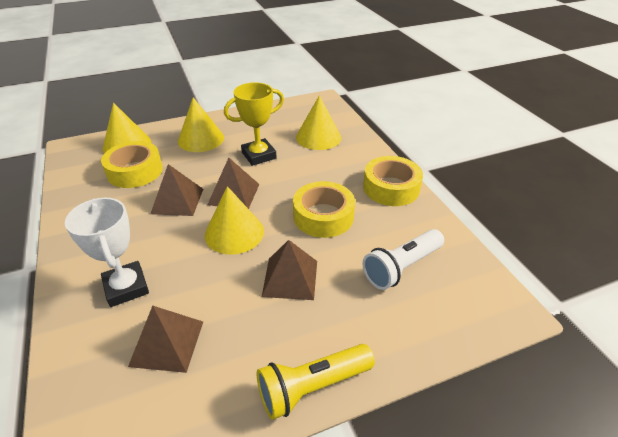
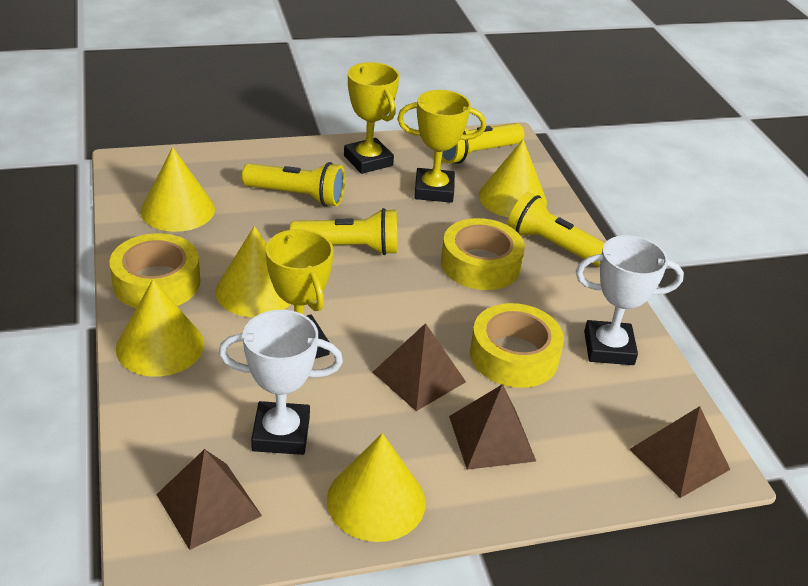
white flashlight: 1 -> 0
white trophy: 1 -> 2
yellow cone: 4 -> 5
yellow flashlight: 1 -> 4
yellow trophy: 1 -> 3

